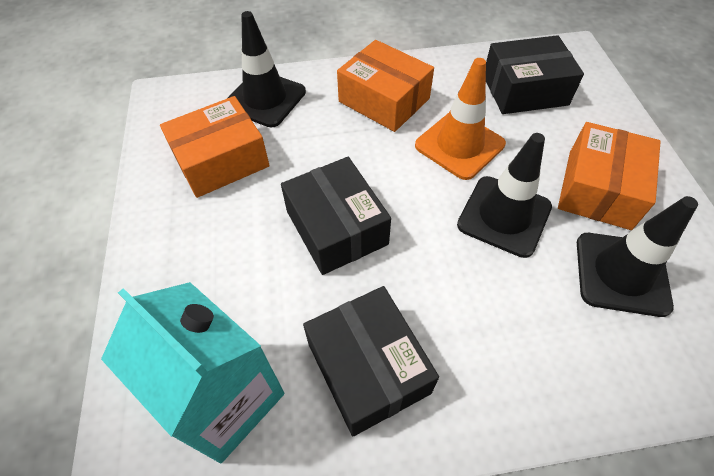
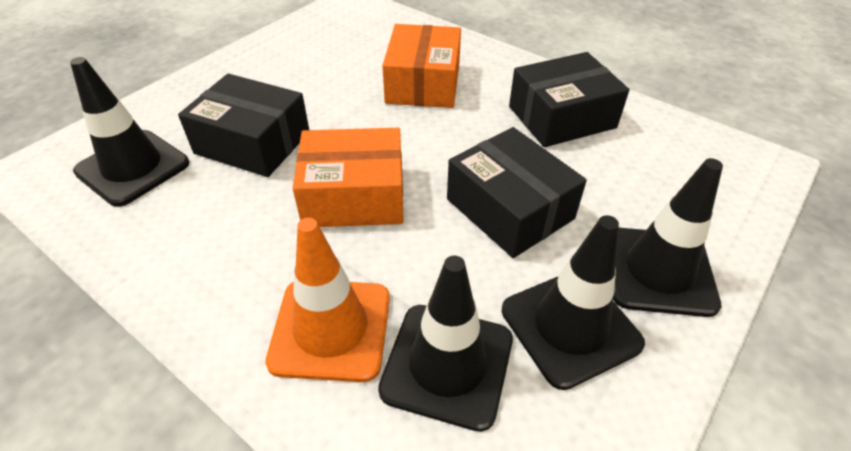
black traffic cone: 3 -> 4
orange box: 3 -> 2
turquoise carton: 1 -> 0

